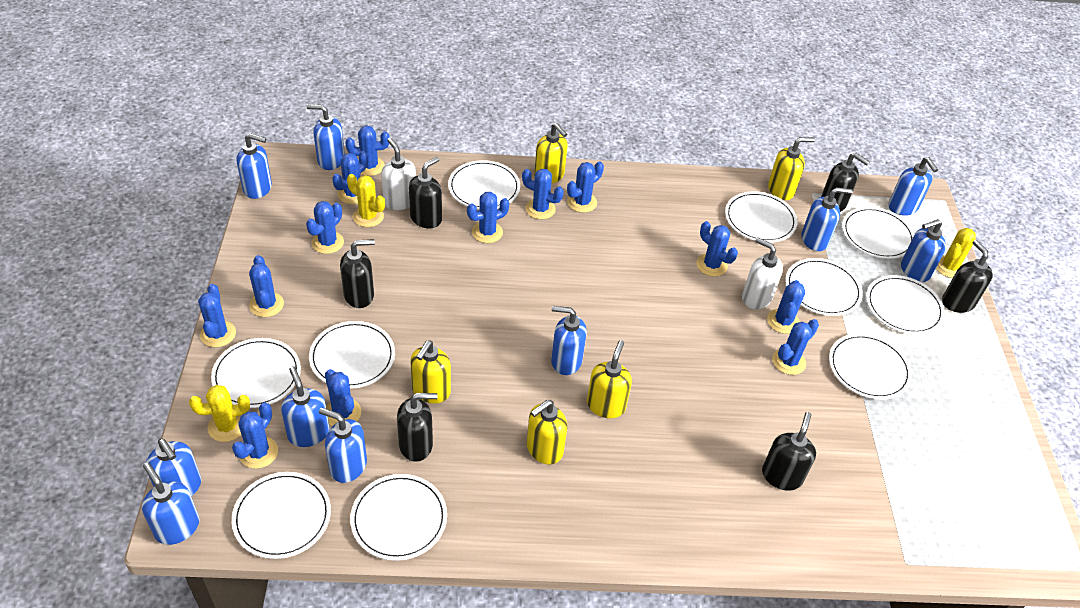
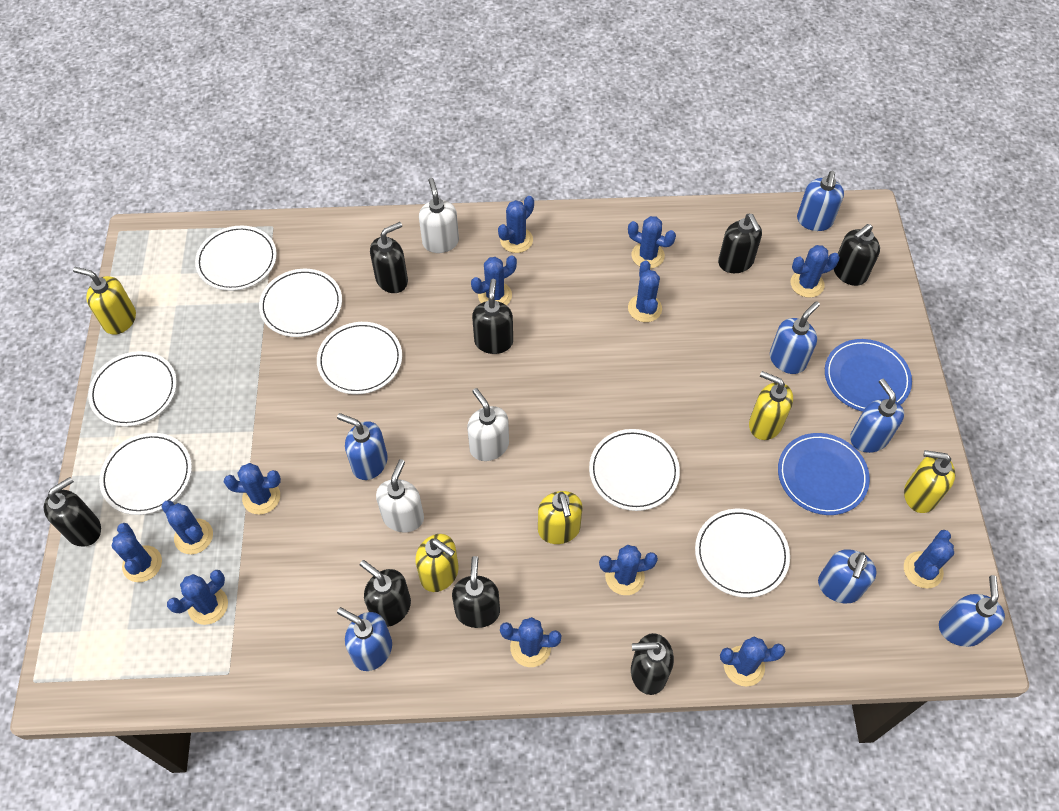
black soap dispenser: 6 -> 8
blue plate: 0 -> 2
blue soap dispenser: 10 -> 7
white plate: 10 -> 7
white soap dispenser: 2 -> 3
yellow cactus: 3 -> 0

